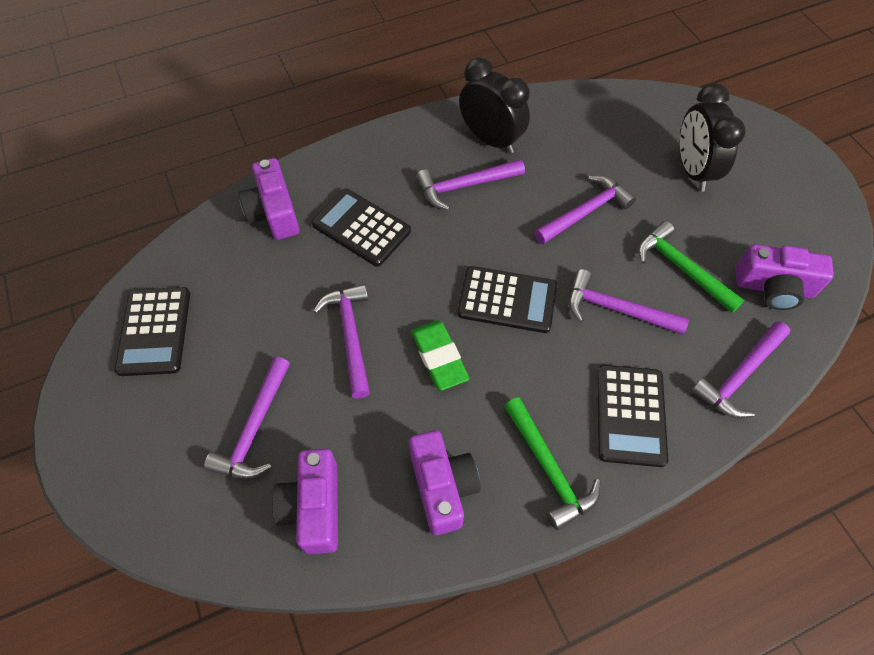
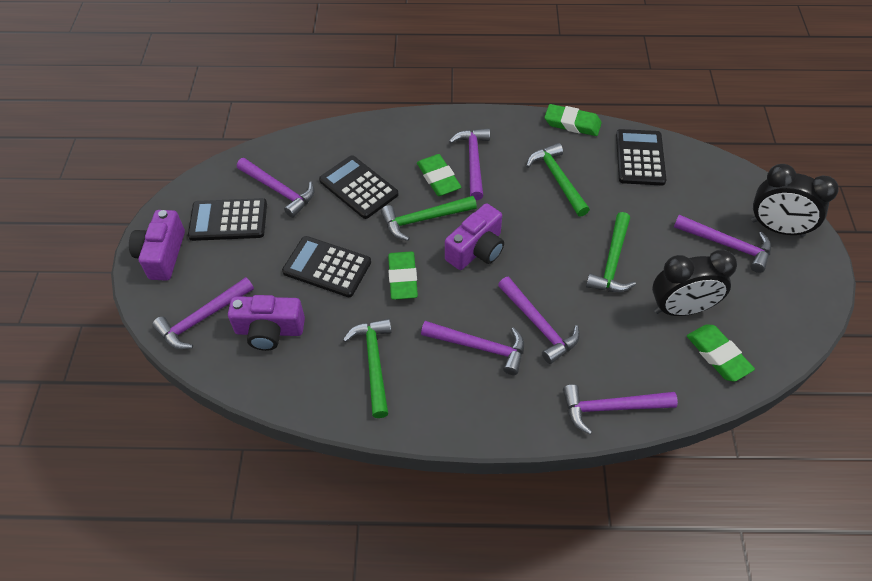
green eraser: 1 -> 4
green hammer: 2 -> 4
purple camera: 4 -> 3
purple hammer: 6 -> 7

